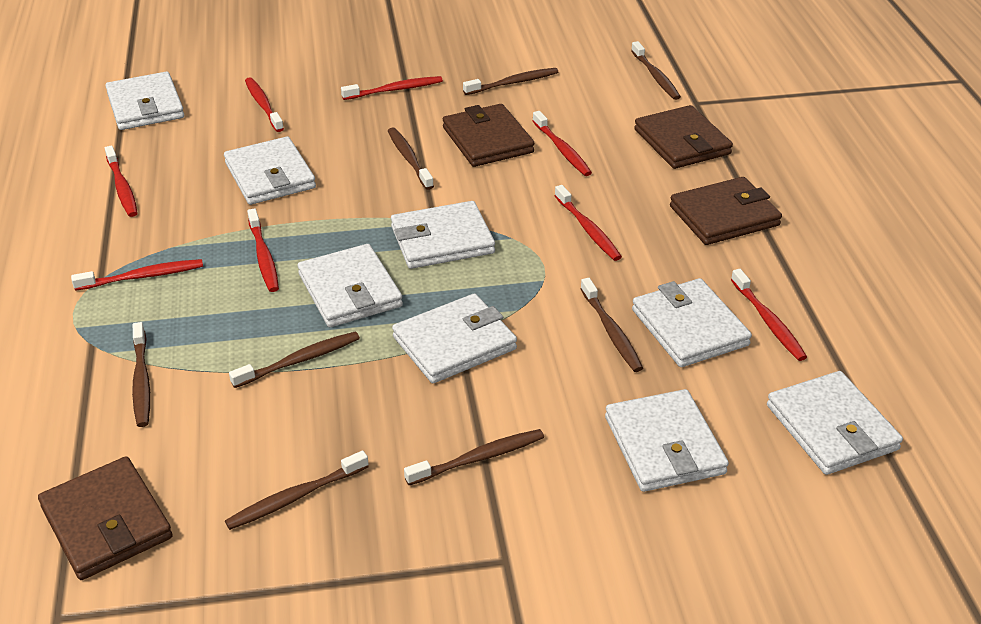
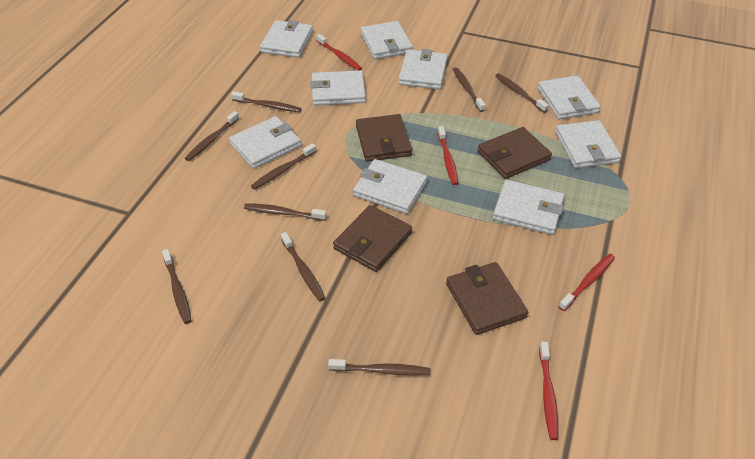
brown toothbrush: 8 -> 9
red toothbrush: 8 -> 4
white wallet: 8 -> 9

